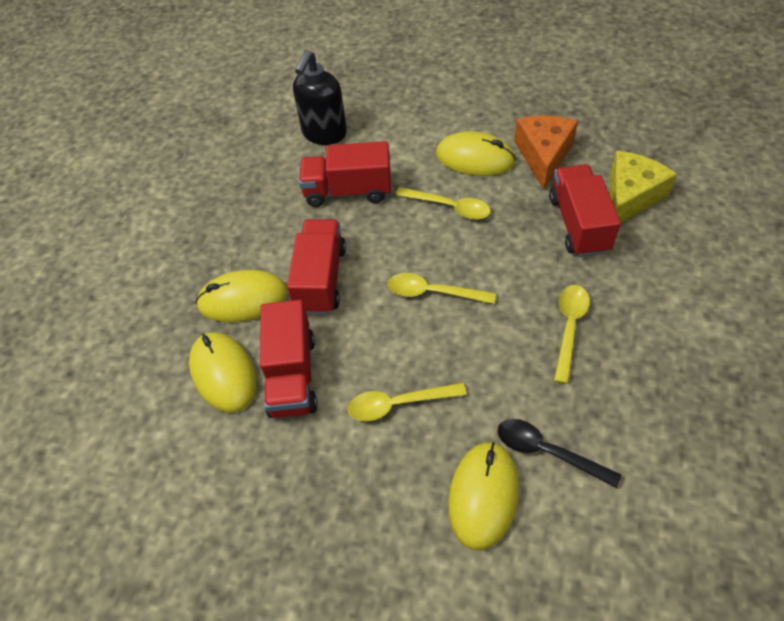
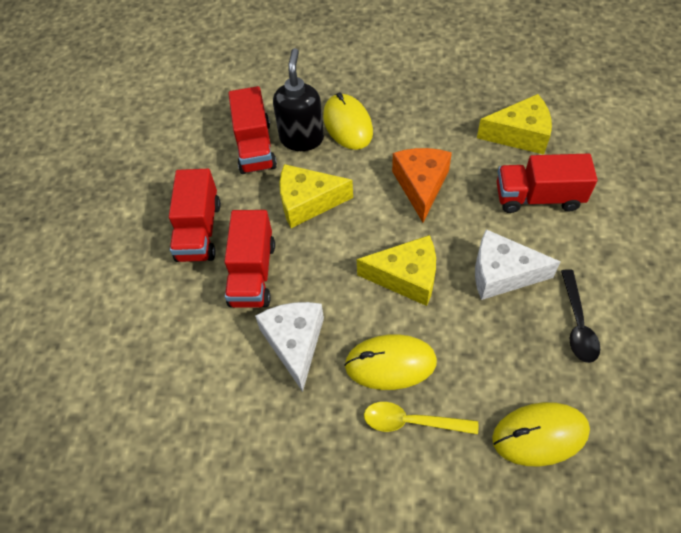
white cheese: 0 -> 2
yellow cheese: 1 -> 3
yellow mouse: 4 -> 3
yellow spoon: 4 -> 1

